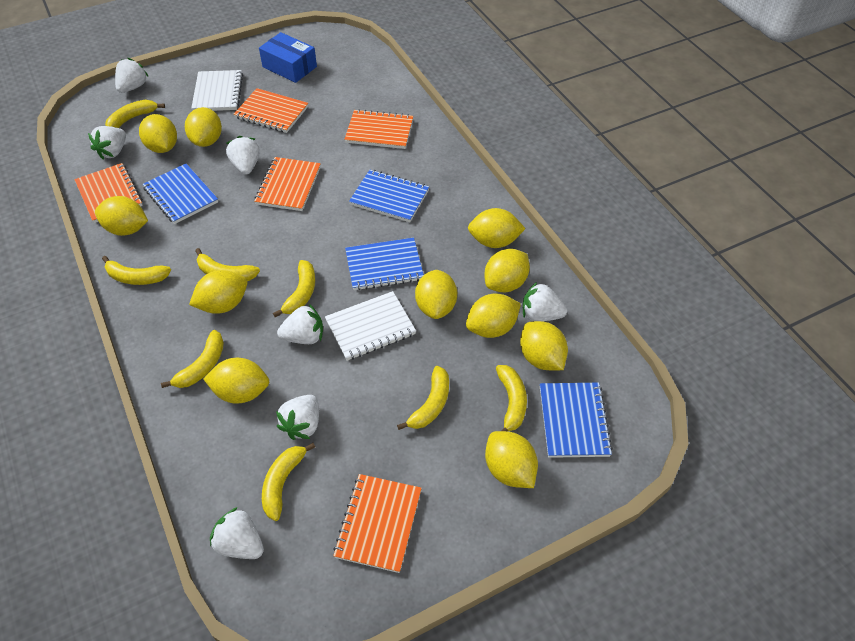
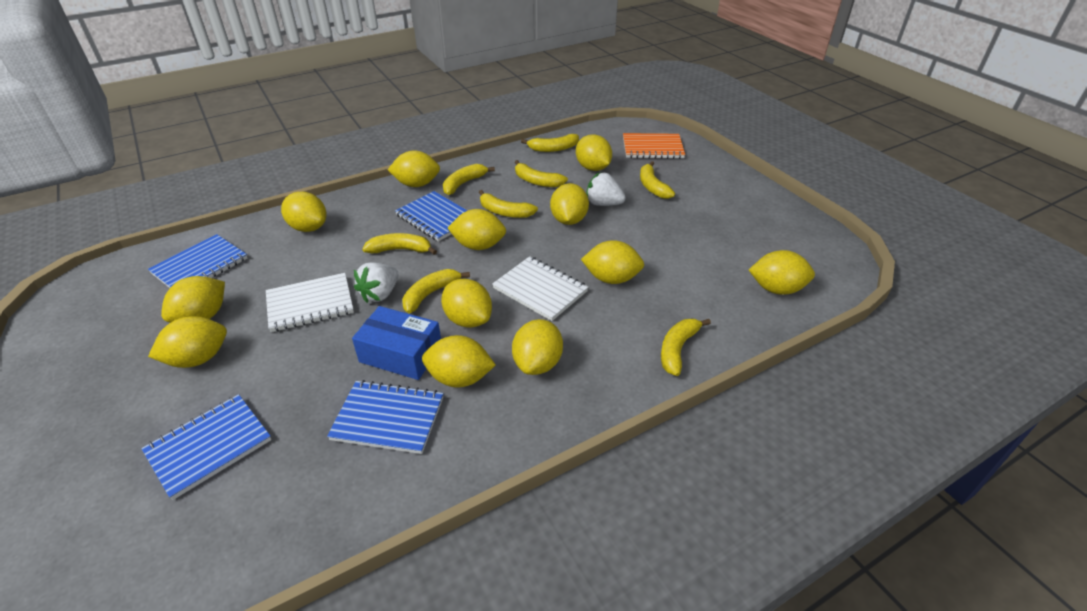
orange notebook: 5 -> 1
white strawberry: 7 -> 2
yellow lemon: 11 -> 12

